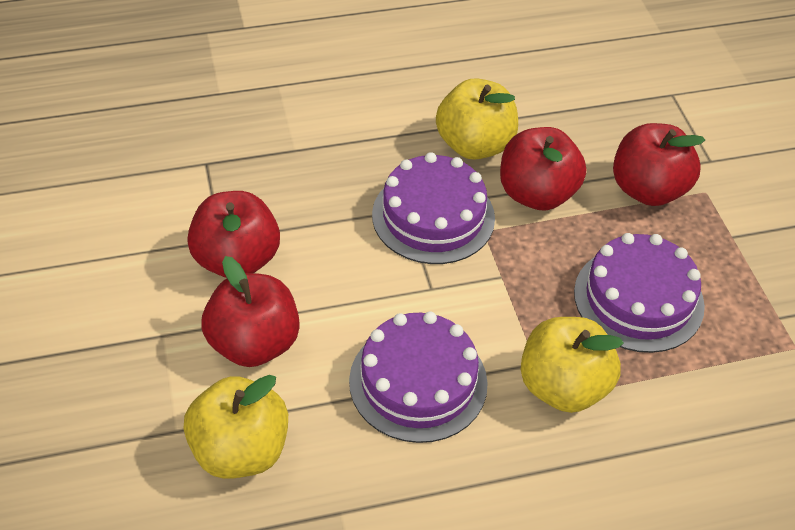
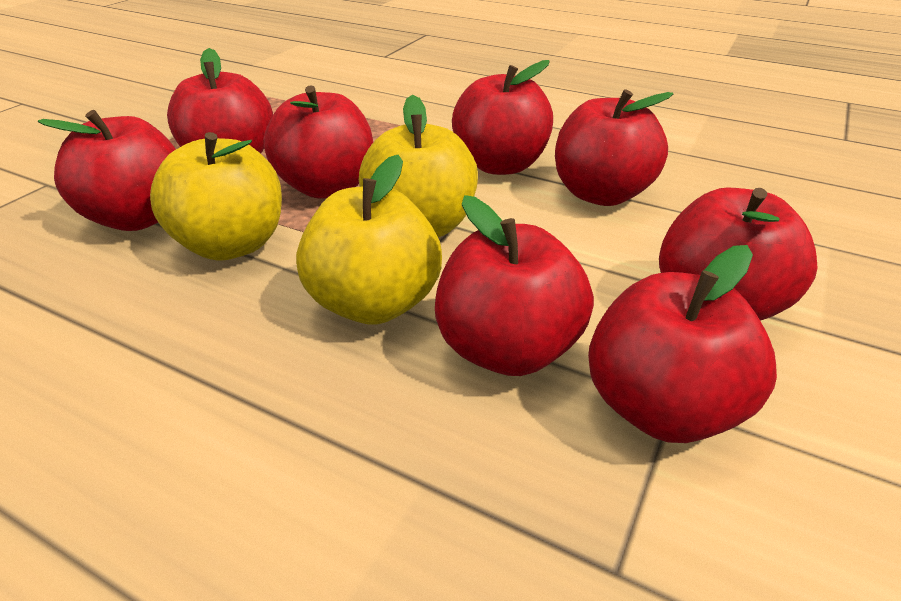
purple cake: 3 -> 0
red apple: 4 -> 8

